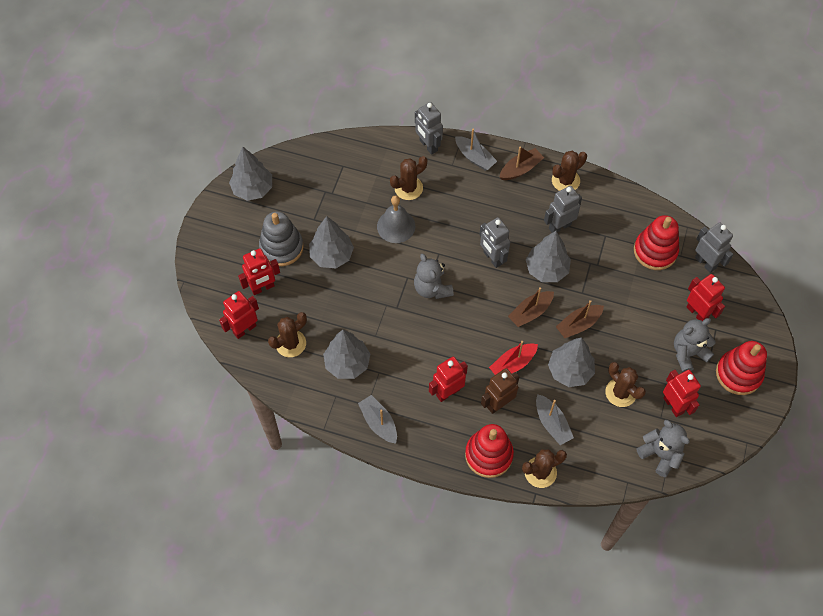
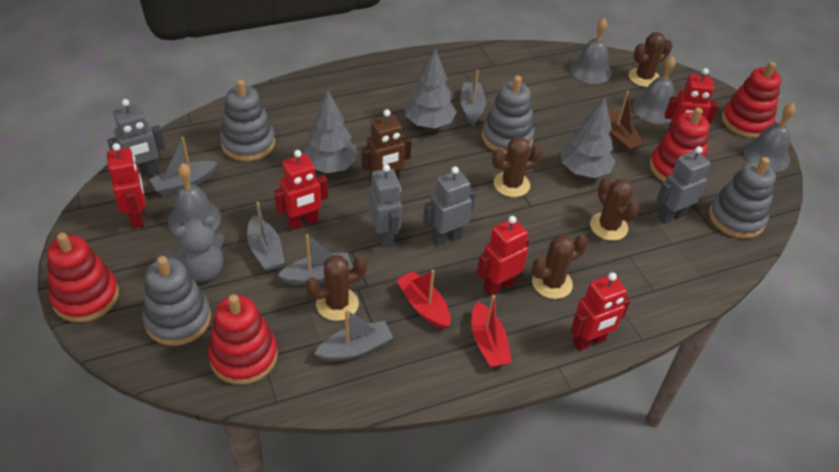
brown boat: 3 -> 1
grey bell: 1 -> 4
grey boat: 3 -> 5
grey stacking toy: 1 -> 4
grey teddy bear: 3 -> 1
grey tree: 5 -> 3
red boat: 1 -> 2
red stacking toy: 3 -> 4

